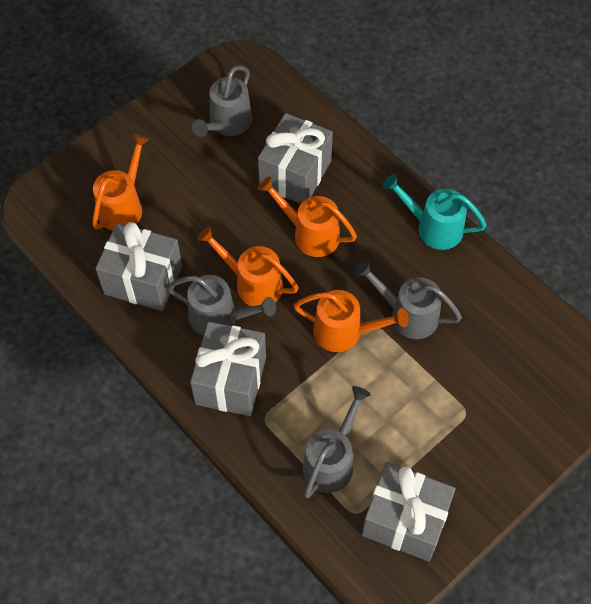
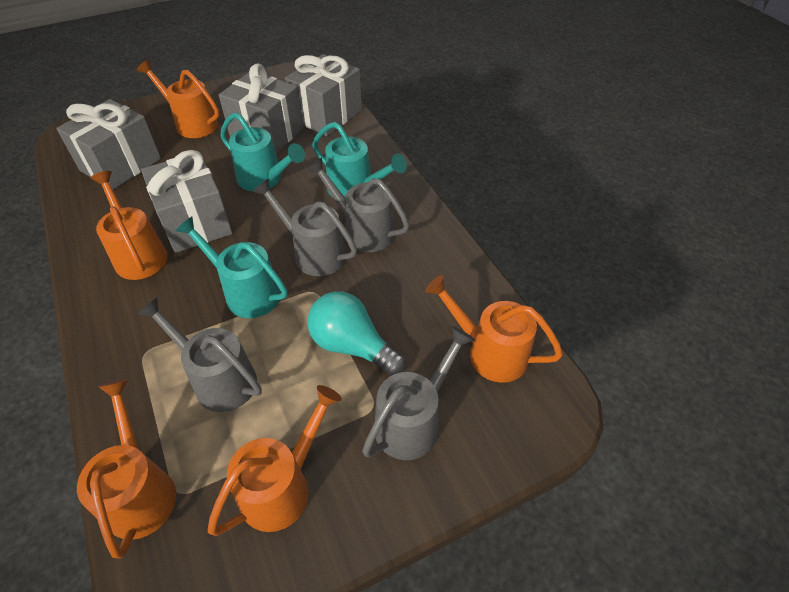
orange watering can: 4 -> 5
turquoise light bulb: 0 -> 1
turquoise watering can: 1 -> 3

